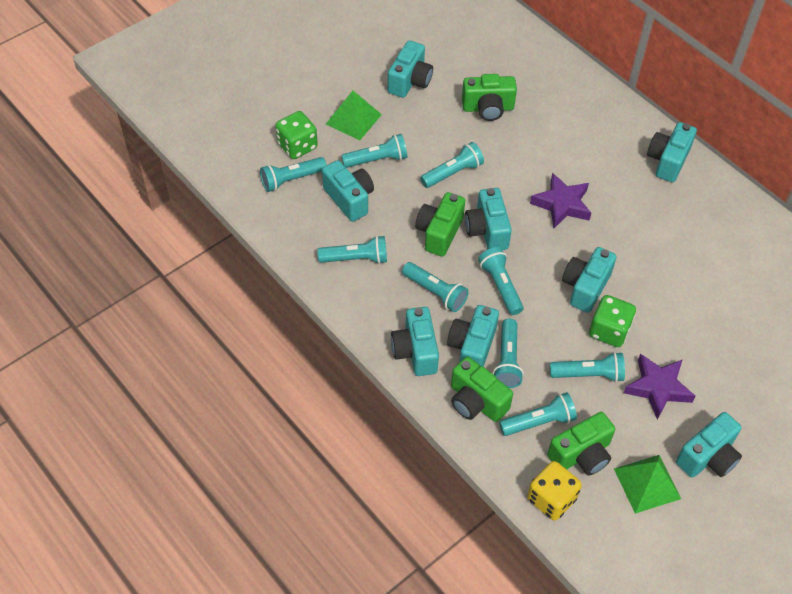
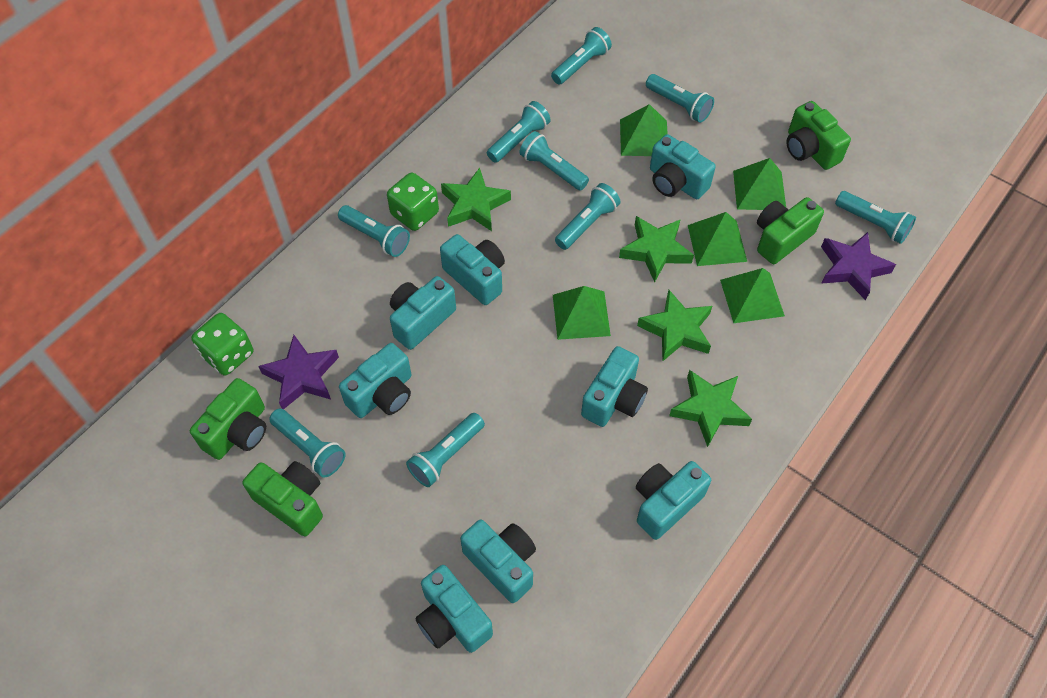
green pyramid: 2 -> 5
green star: 0 -> 4
yellow dice: 1 -> 0

